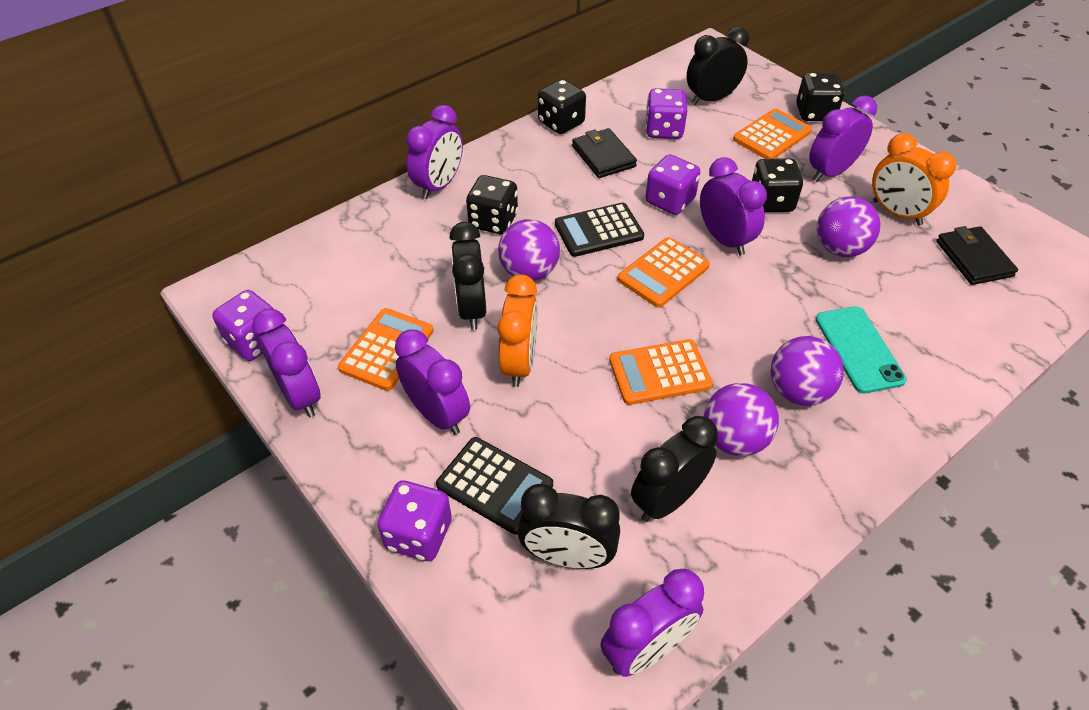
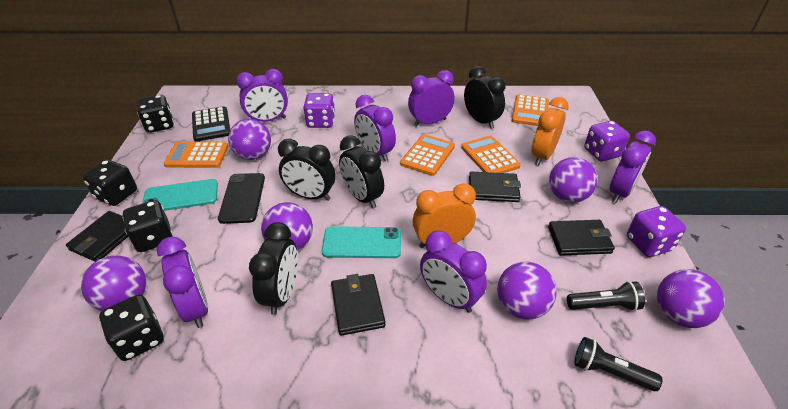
black calculator: 2 -> 1
black flashlight: 0 -> 2
black phone: 0 -> 1
black wallet: 2 -> 4
purple ball: 4 -> 6
purple dice: 4 -> 3
turquoise phone: 1 -> 2

